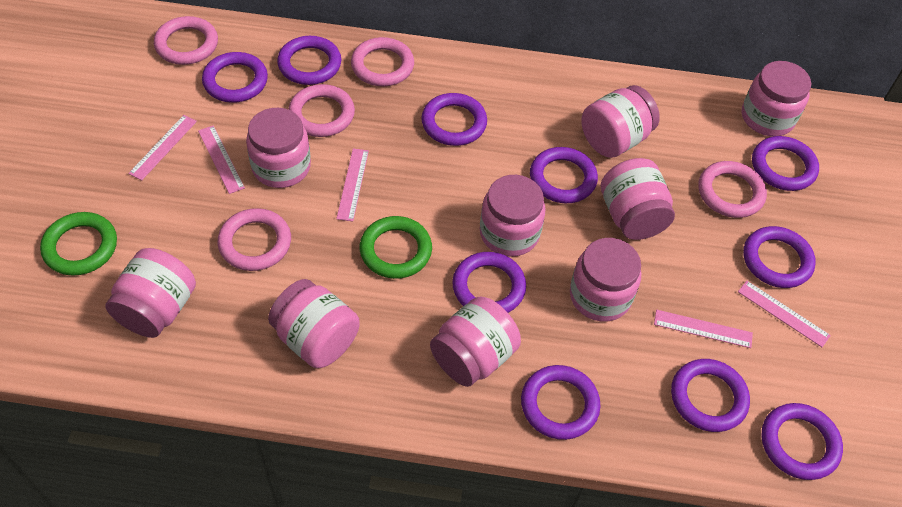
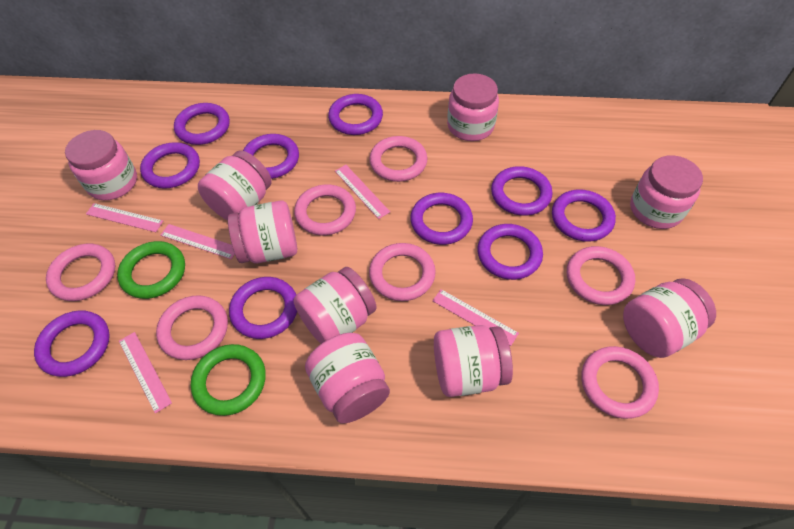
pink ring: 5 -> 7

